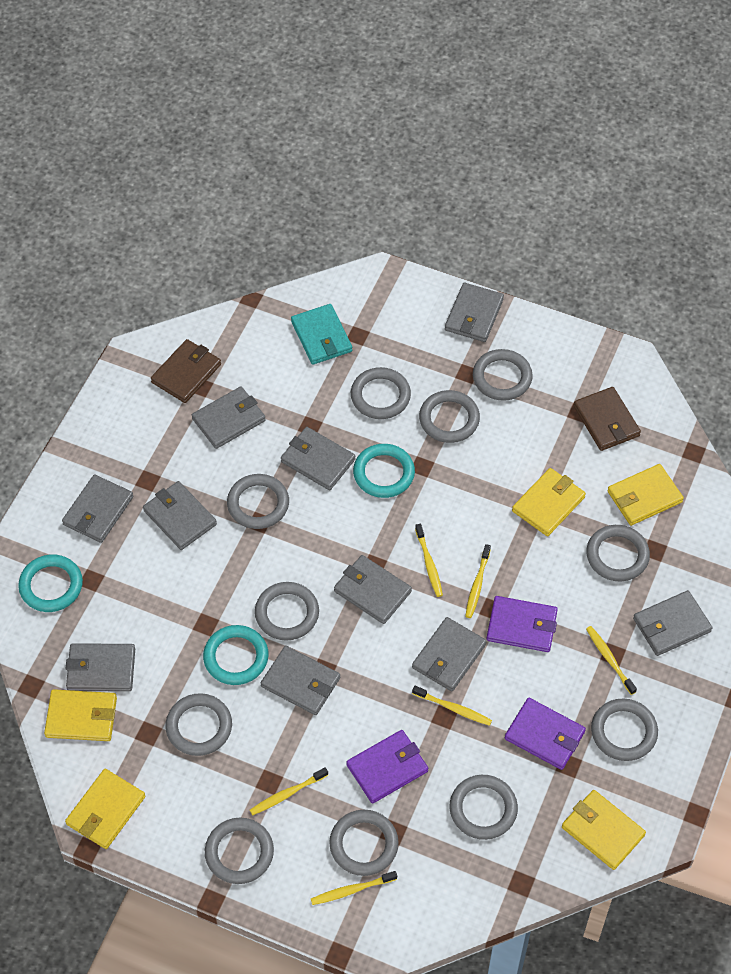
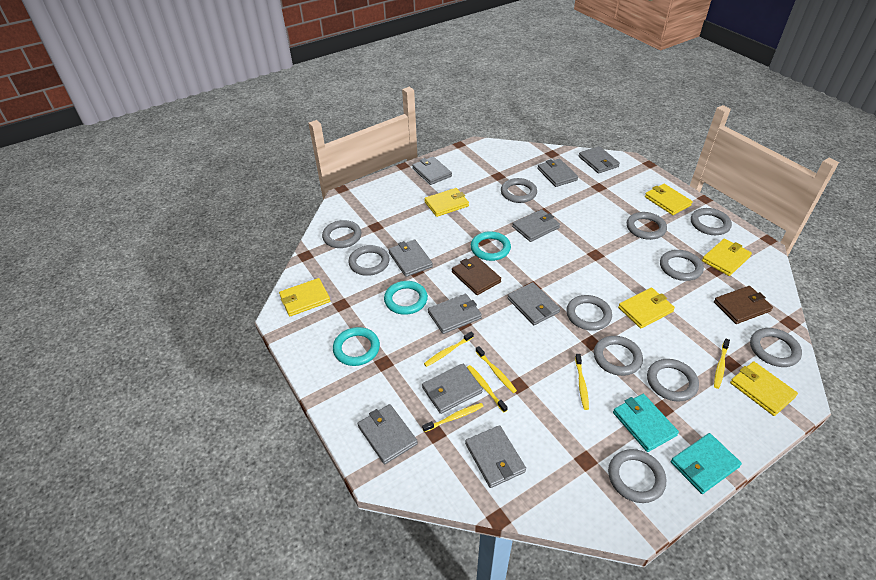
purple wallet: 3 -> 0
turquoise wallet: 1 -> 2
yellow wallet: 5 -> 6

